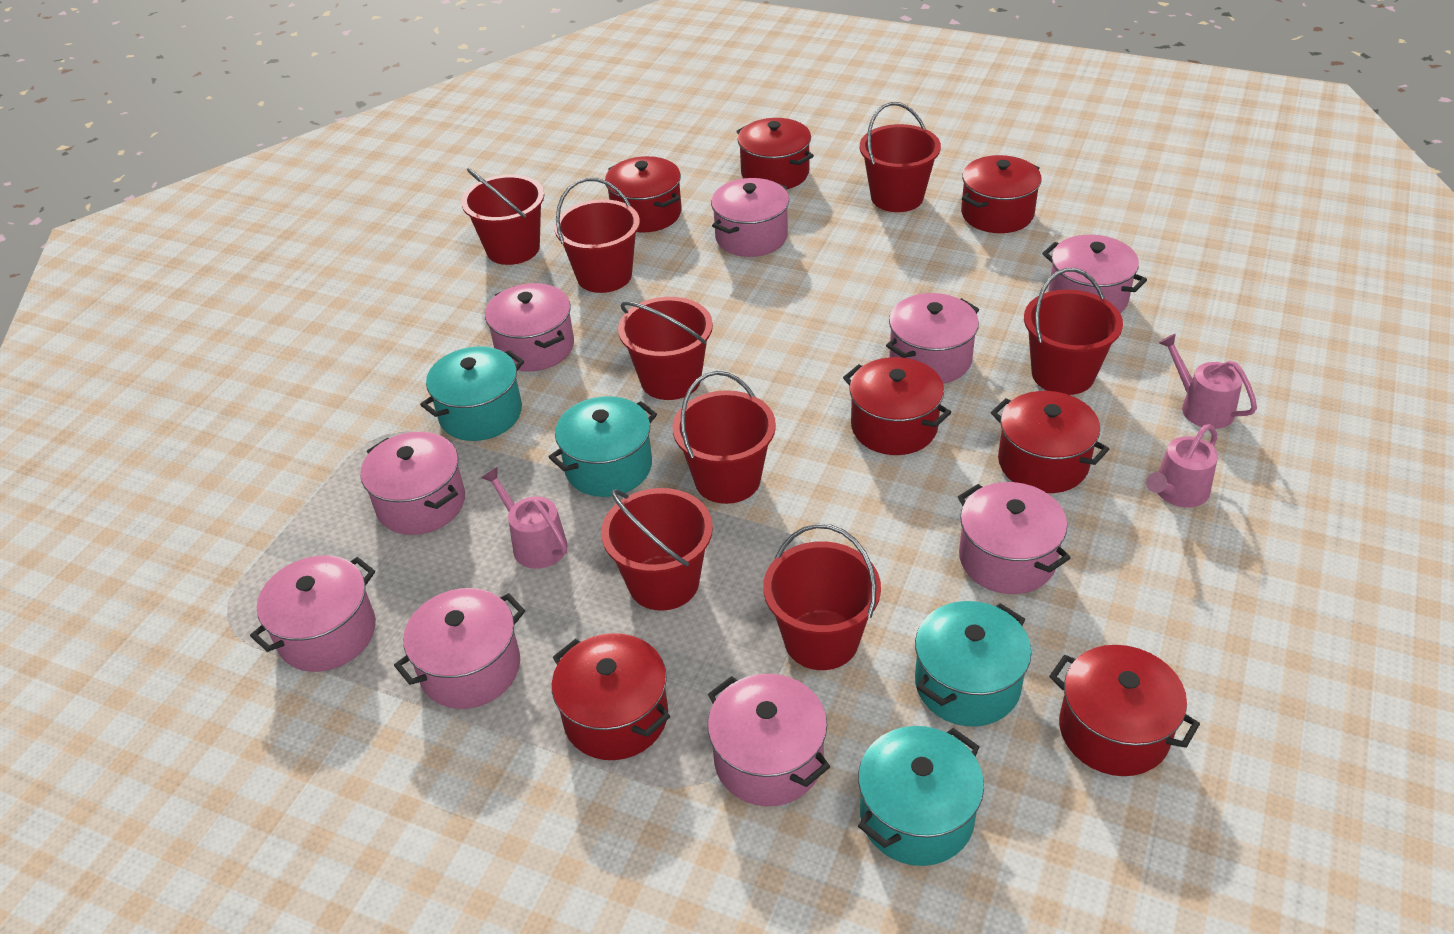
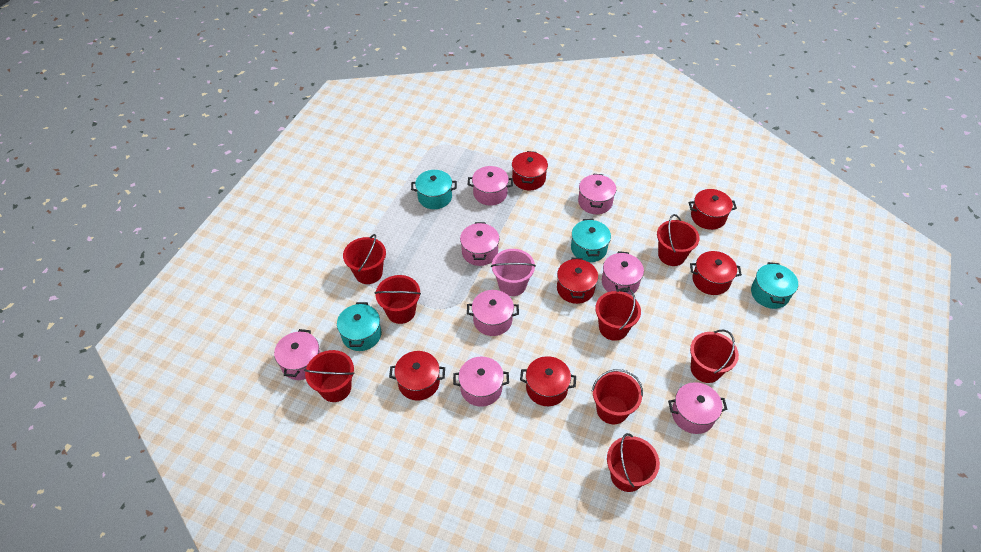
pink bucket: 0 -> 1
pink pot: 9 -> 8
pink watering can: 3 -> 0
red pot: 7 -> 6

